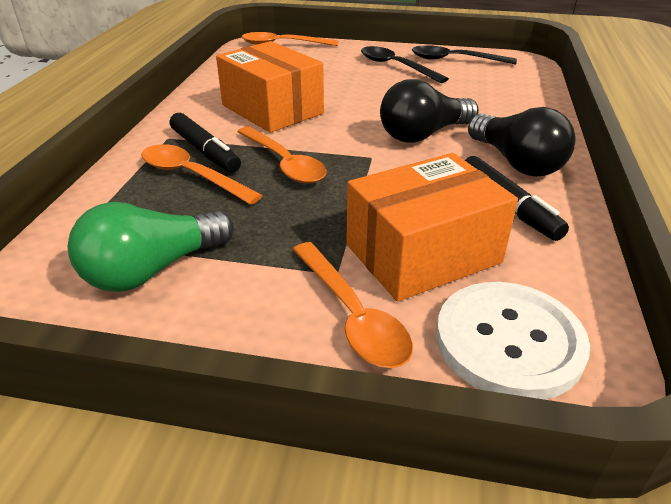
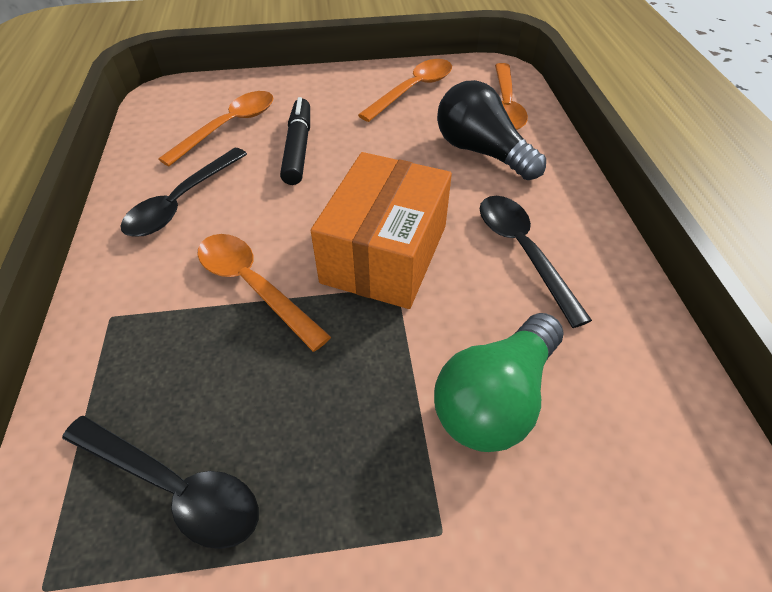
black light bulb: 2 -> 1
black marker: 2 -> 1
black spoon: 2 -> 3
orange box: 2 -> 1
white button: 1 -> 0

